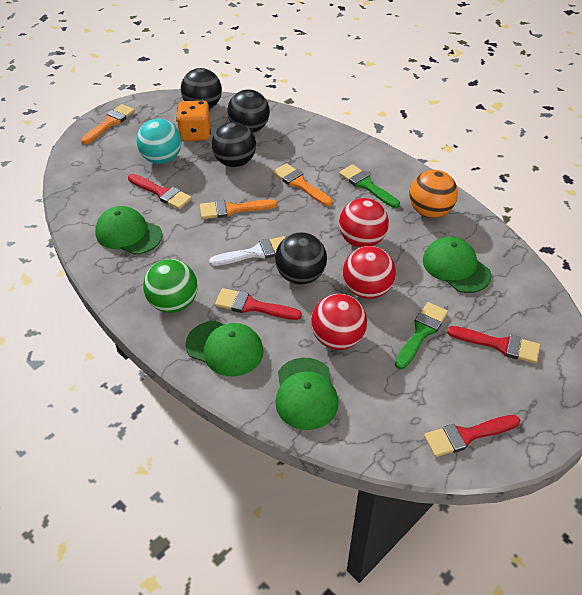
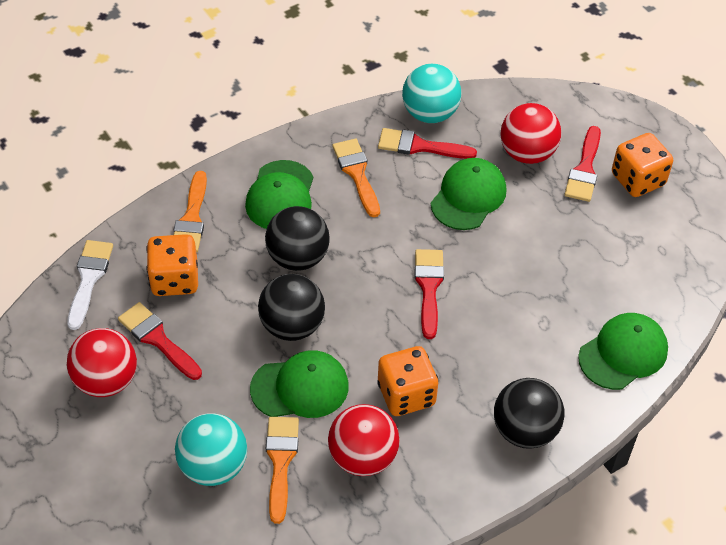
black ball: 4 -> 3
green ball: 1 -> 0
green brush: 2 -> 0
orange ball: 1 -> 0
orange dice: 1 -> 3
turquoise ball: 1 -> 2

